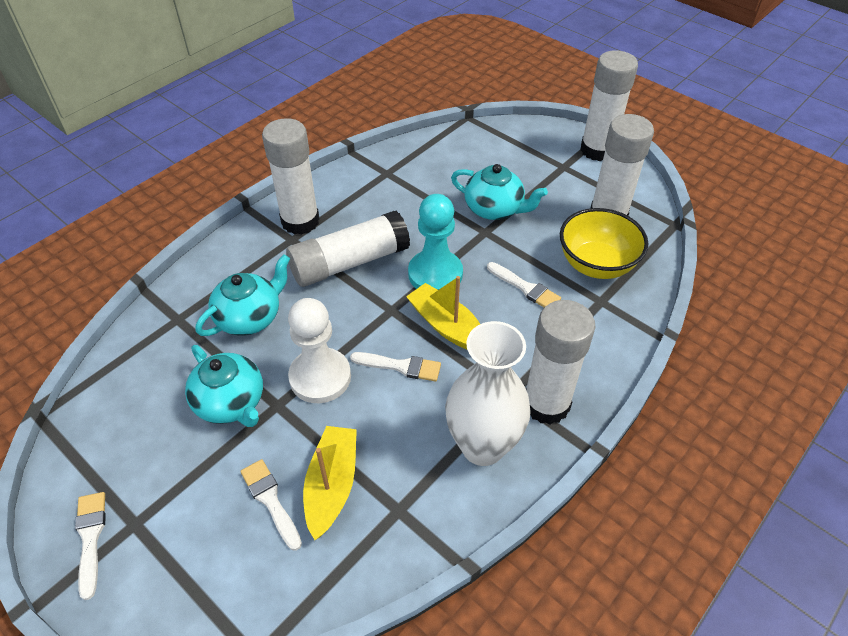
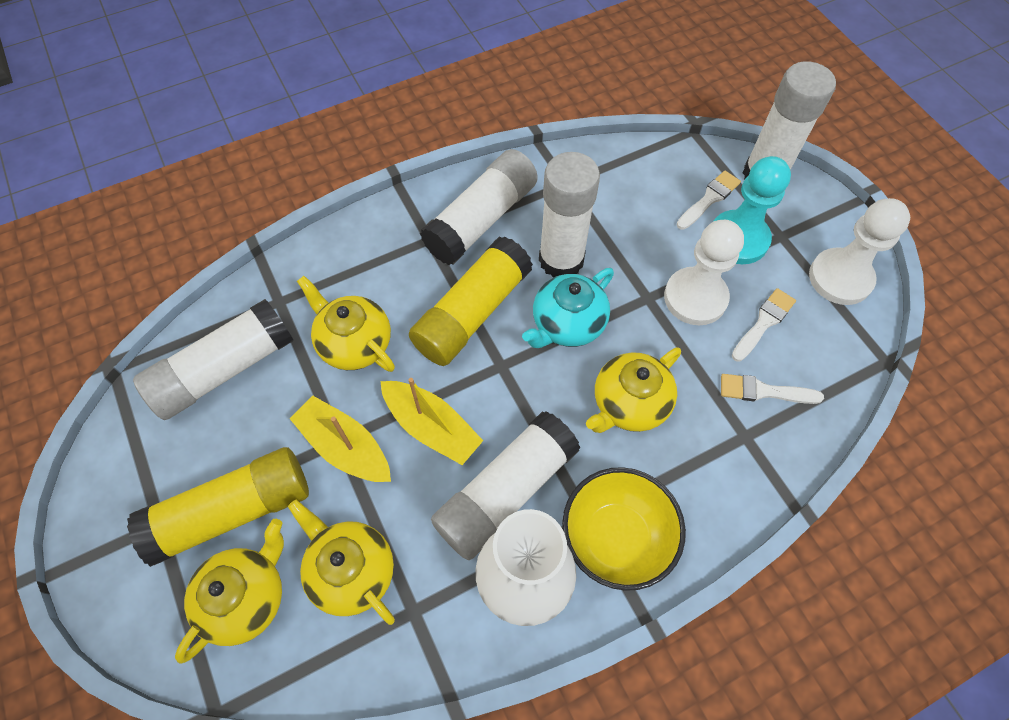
turquoise teapot: 3 -> 1
white brush: 4 -> 3
white pawn: 1 -> 2
yellow glue stick: 0 -> 2
yellow teapot: 0 -> 4

